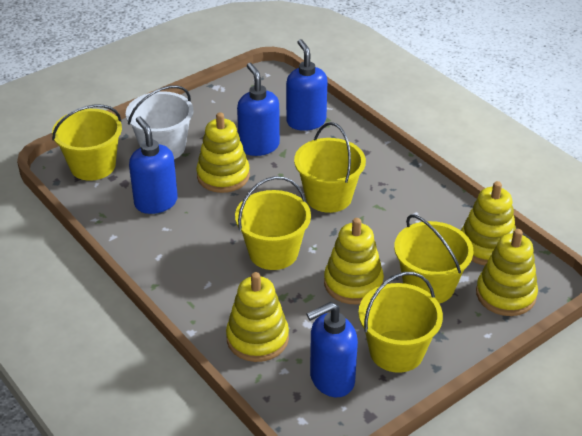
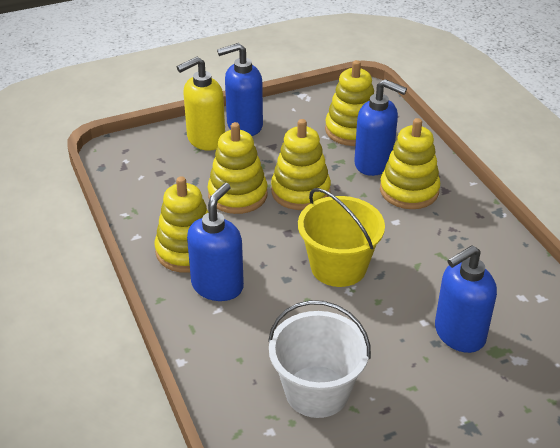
yellow bucket: 5 -> 1
yellow soap dispenser: 0 -> 1

